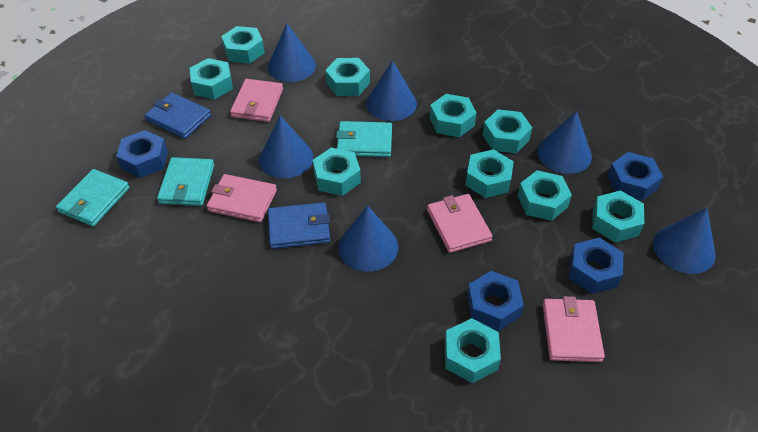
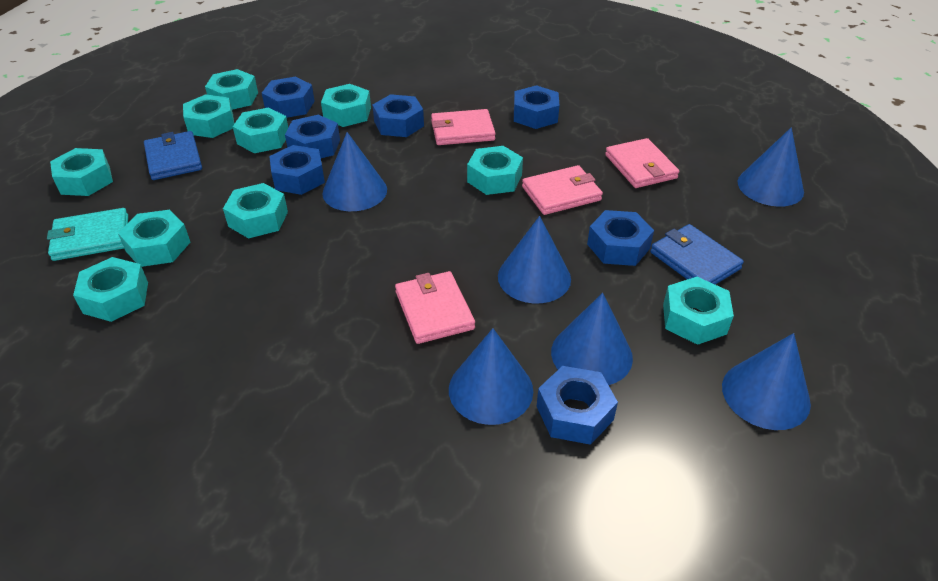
blue nut: 4 -> 7
turquoise wallet: 3 -> 1

